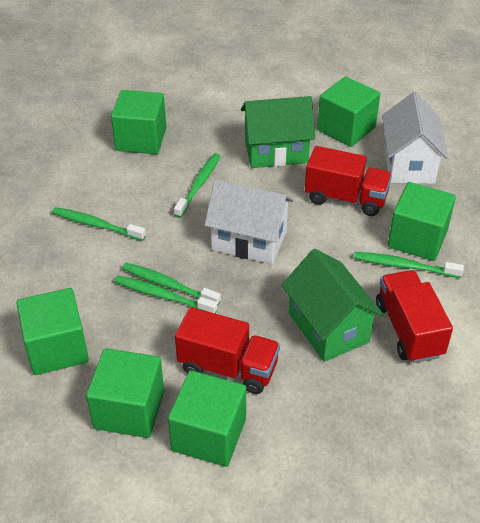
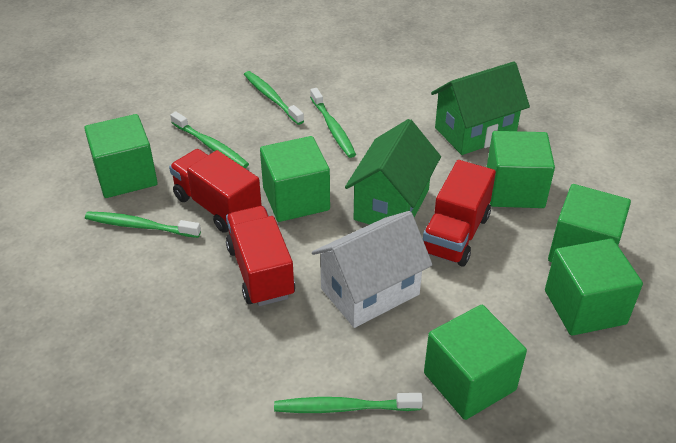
white house: 2 -> 1

